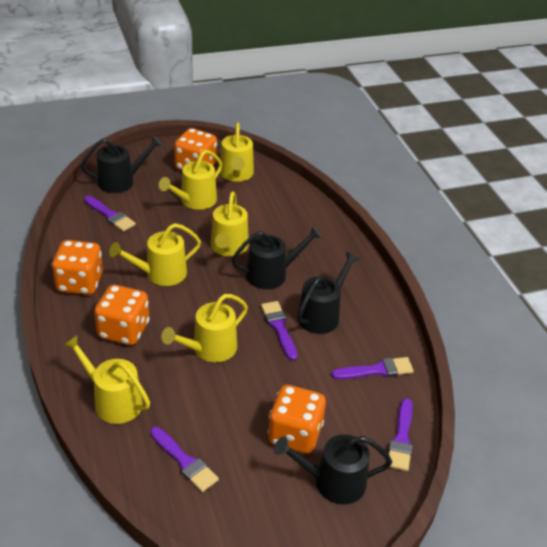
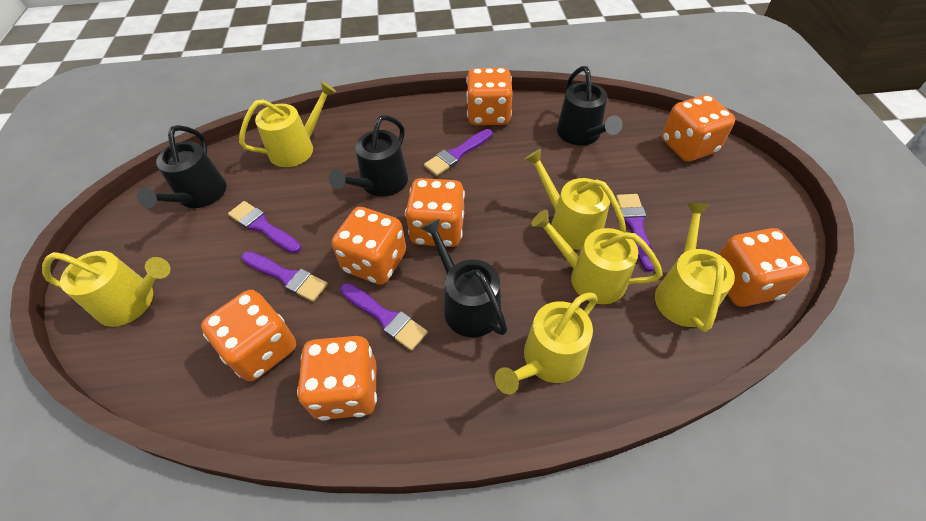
orange dice: 4 -> 7

